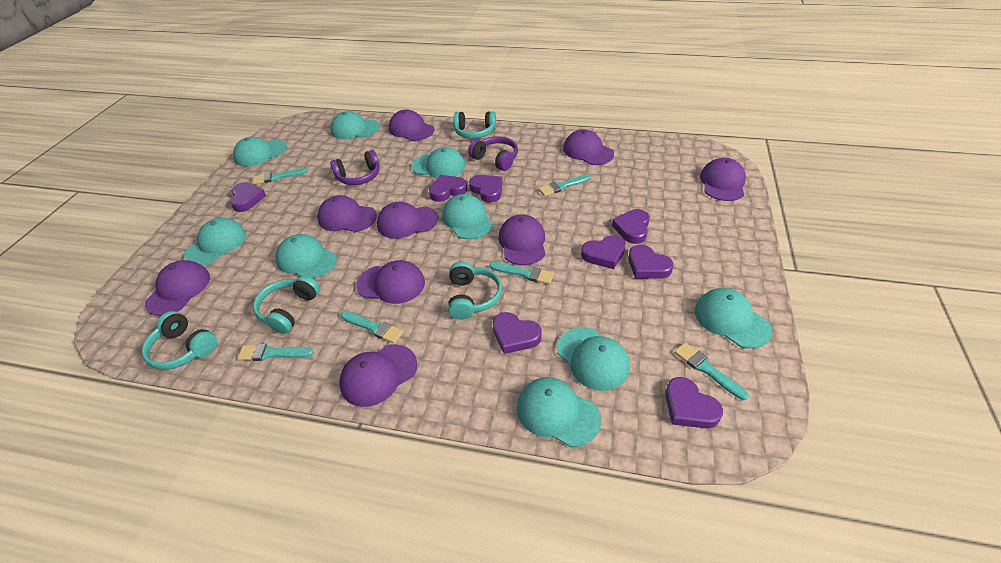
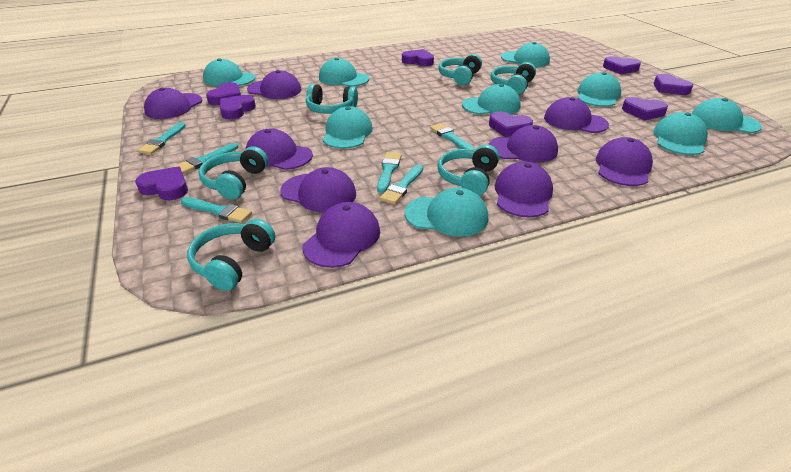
purple headphones: 2 -> 0
turquoise headphones: 4 -> 6

